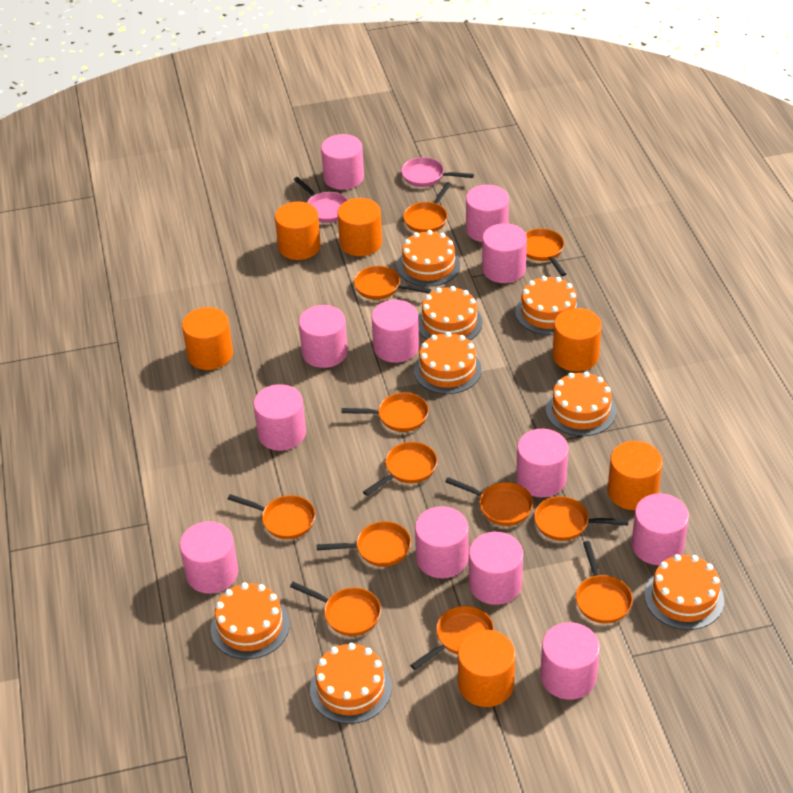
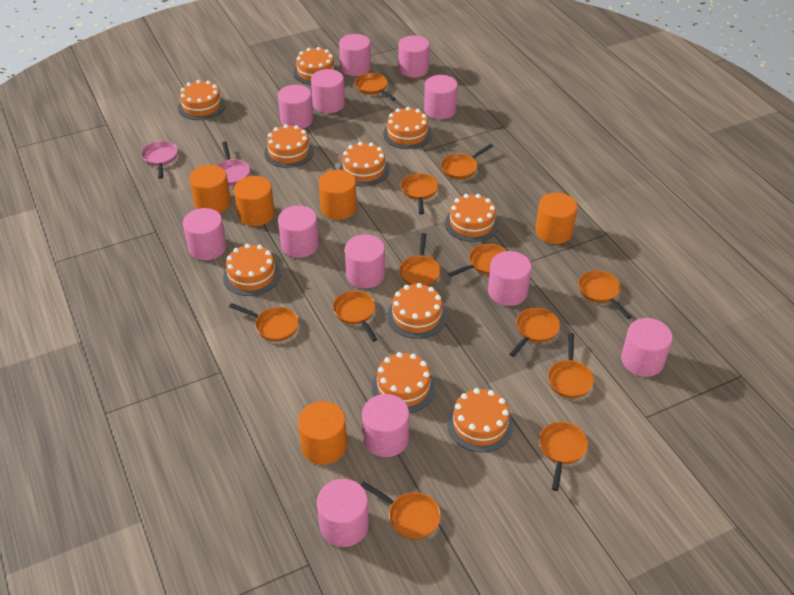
orange cake: 8 -> 10
orange cylinder: 6 -> 5

